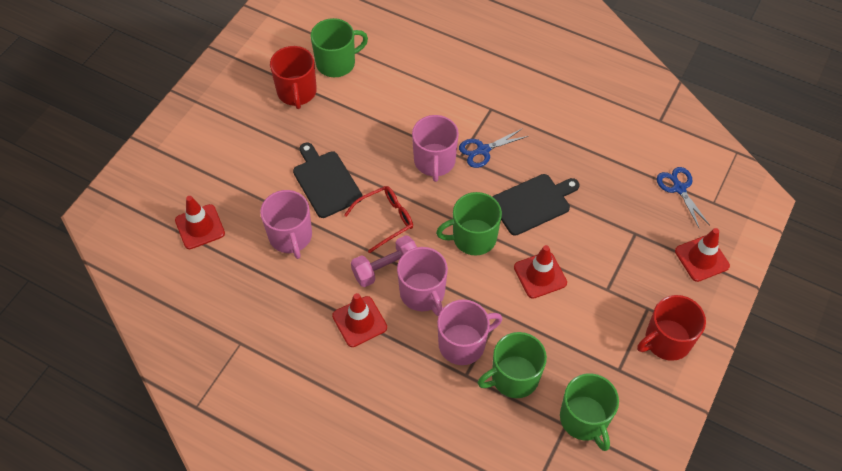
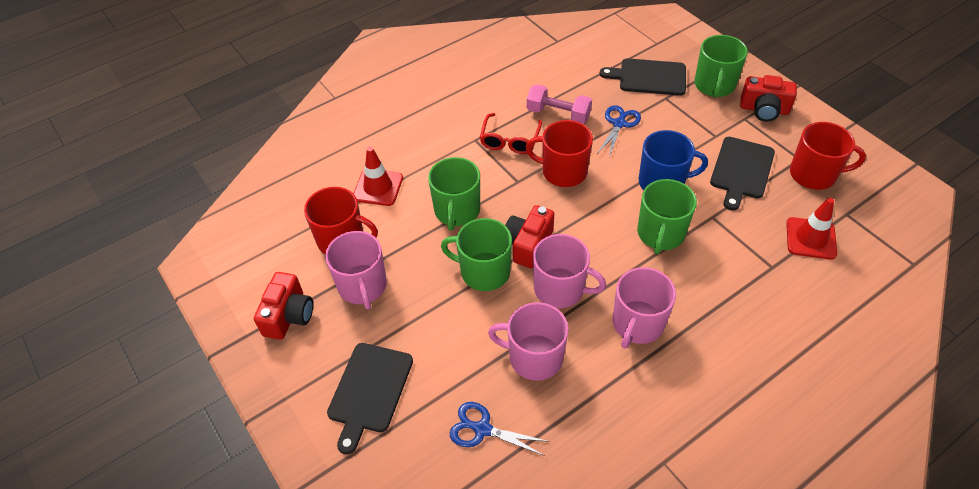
black cutting board: 2 -> 3
blue mug: 0 -> 1
red camera: 0 -> 3
red mug: 2 -> 3
red traffic cone: 4 -> 2

